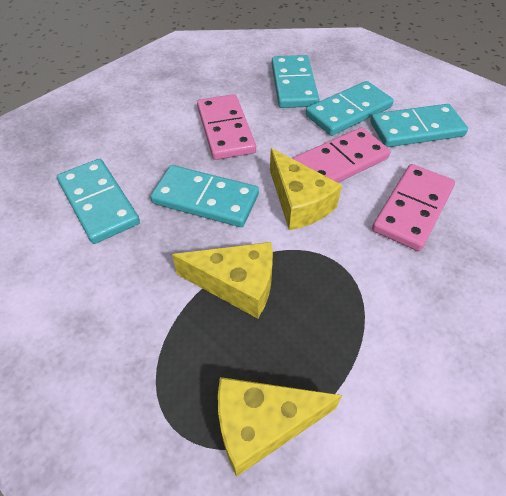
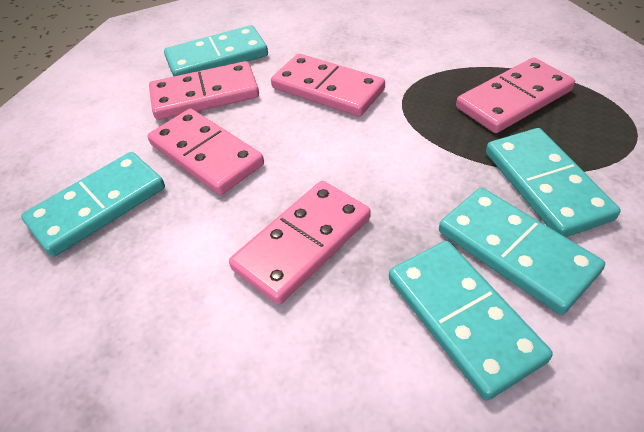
pink domino: 3 -> 5
yellow cheese: 3 -> 0

